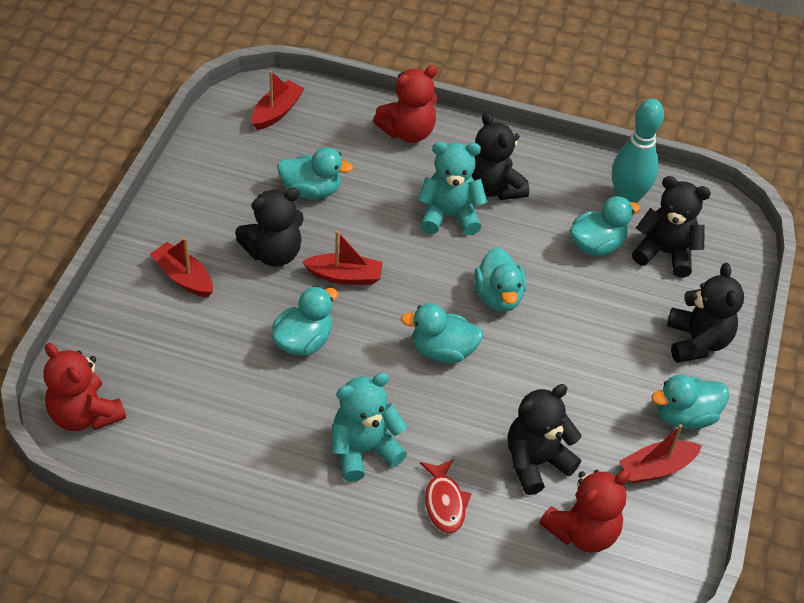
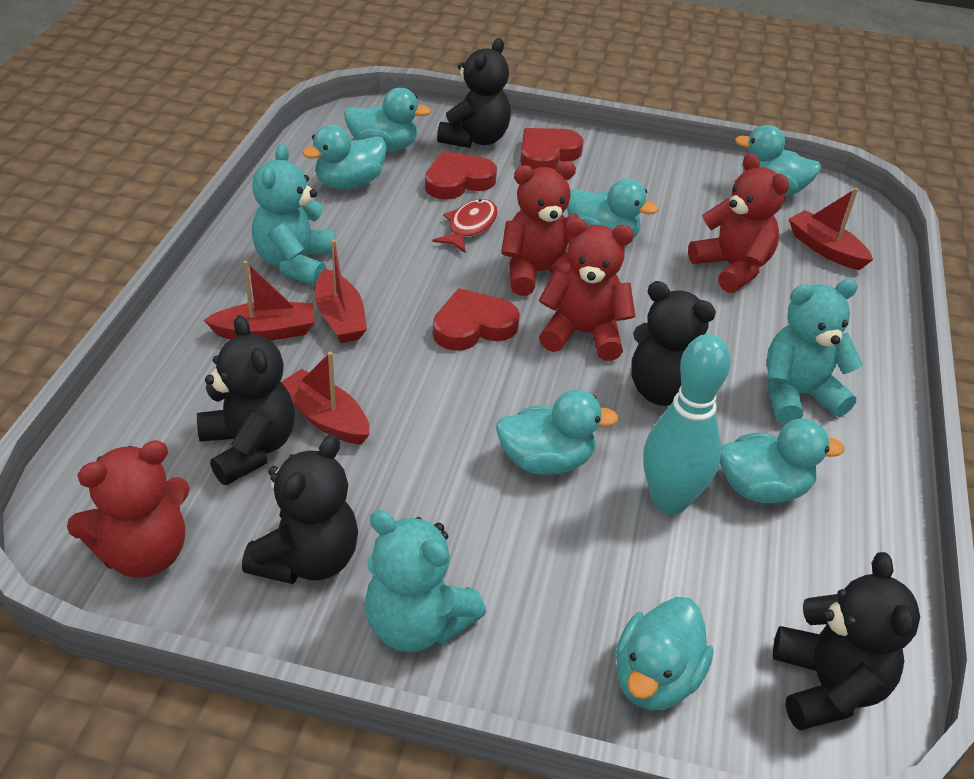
red heart: 0 -> 3
red teddy bear: 3 -> 4
turquoise duck: 6 -> 7
turquoise teddy bear: 2 -> 3

